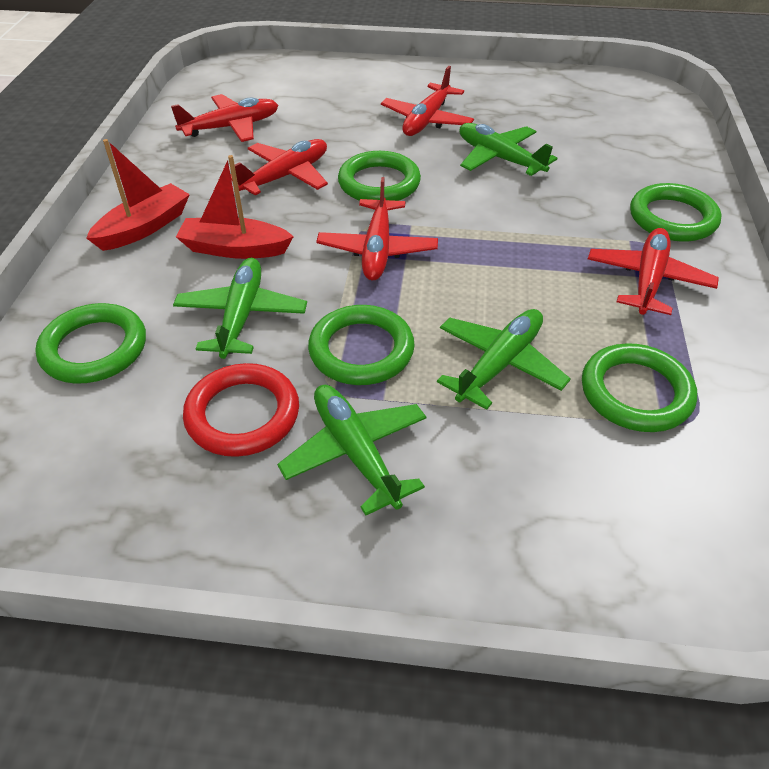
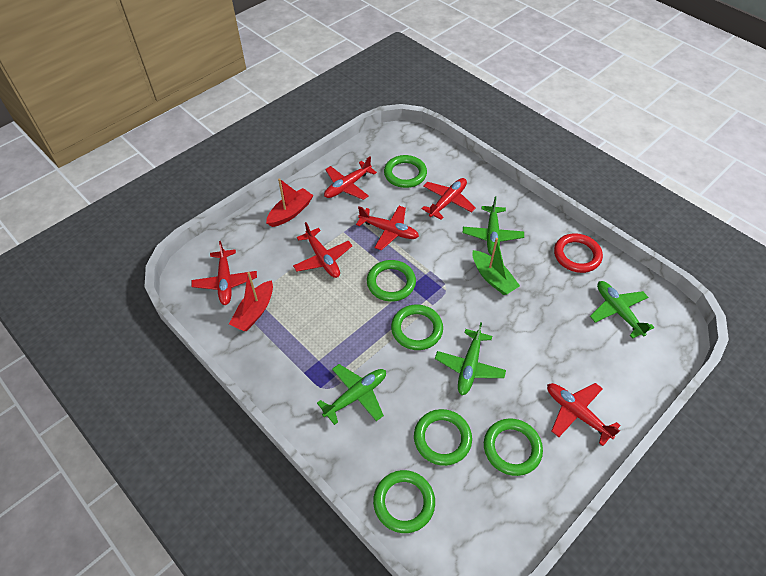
green boat: 0 -> 1
green ring: 5 -> 6
red plane: 5 -> 6

